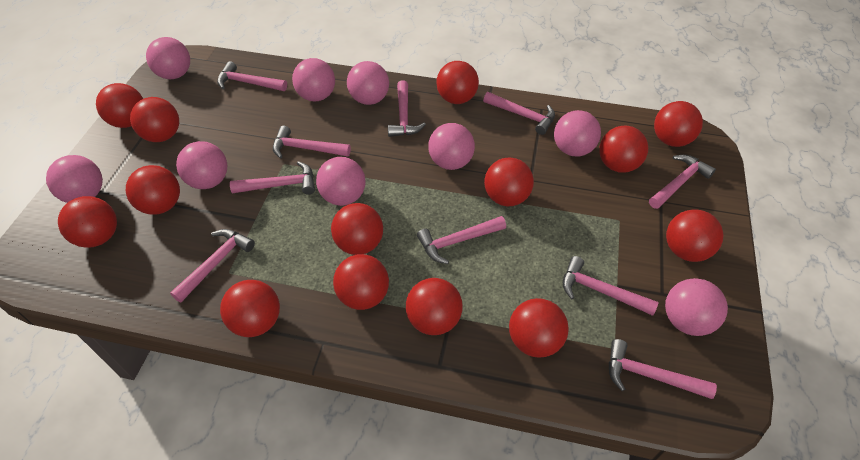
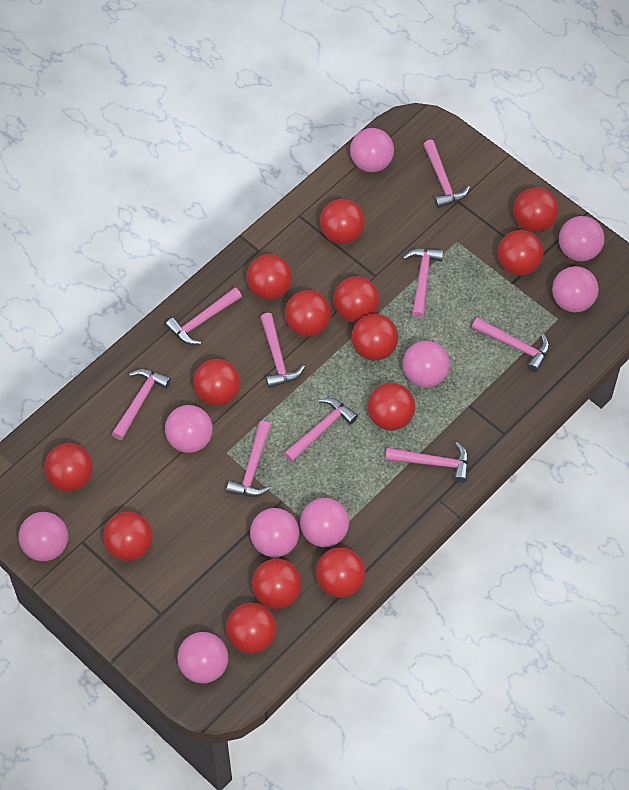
pink hammer: 10 -> 9

